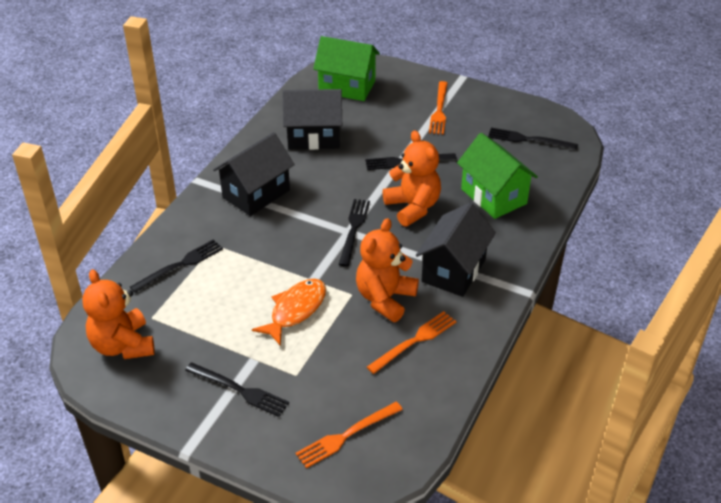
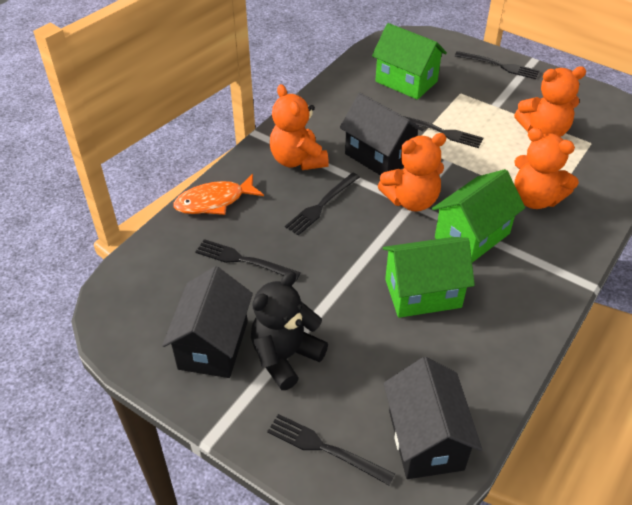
black teddy bear: 0 -> 1
green house: 2 -> 3
orange fork: 3 -> 0
orange teddy bear: 3 -> 4

